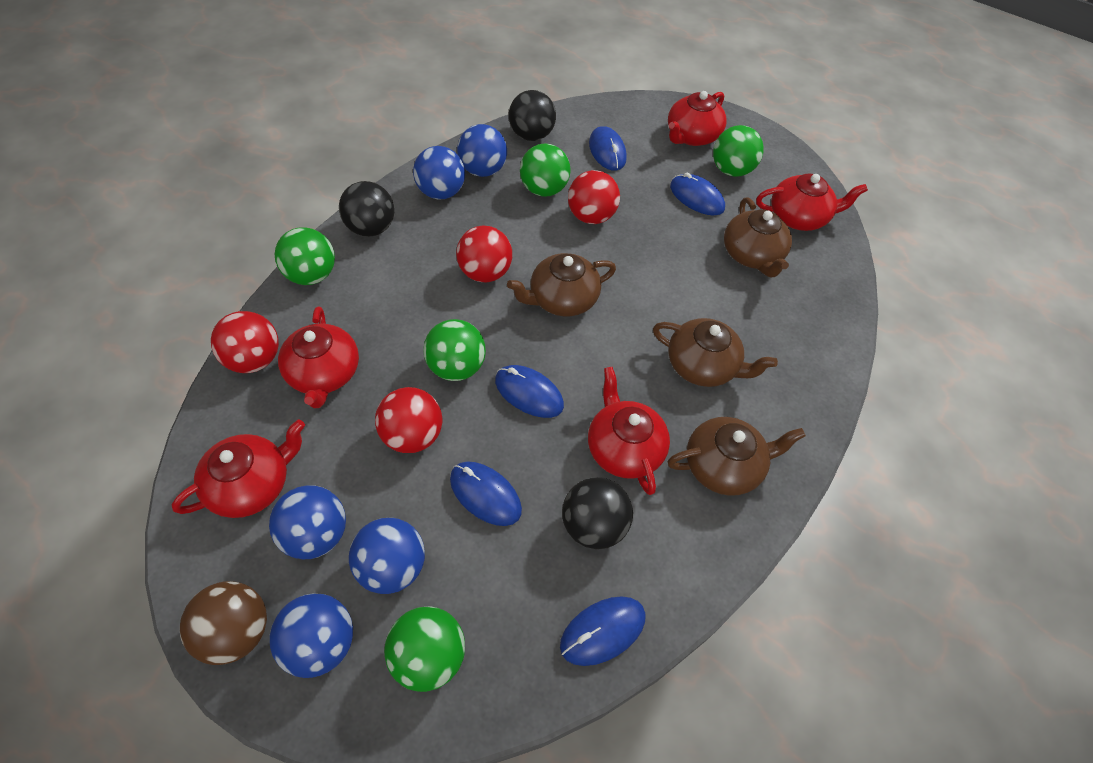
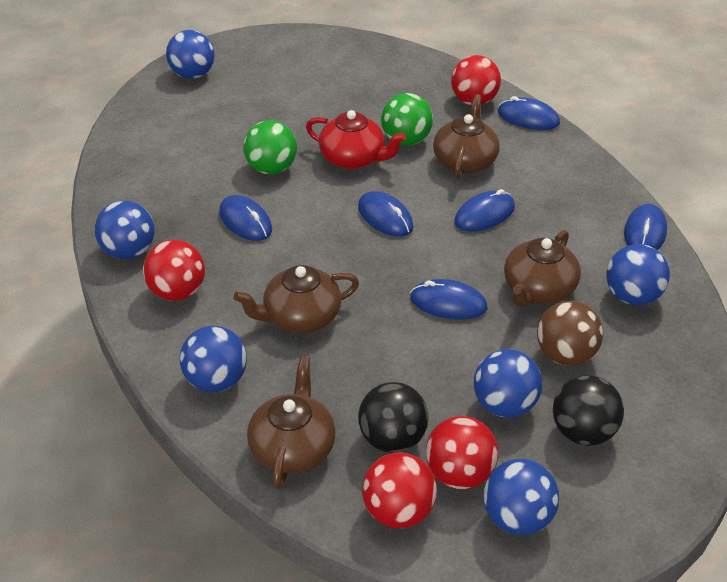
black ball: 3 -> 2
blue ball: 5 -> 6
blue mouse: 5 -> 6
green ball: 5 -> 2
red teapot: 5 -> 1

